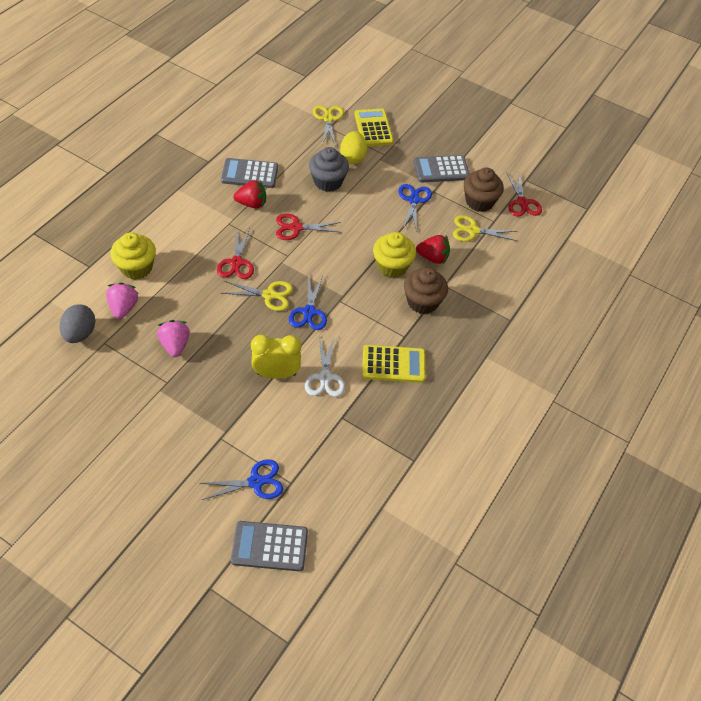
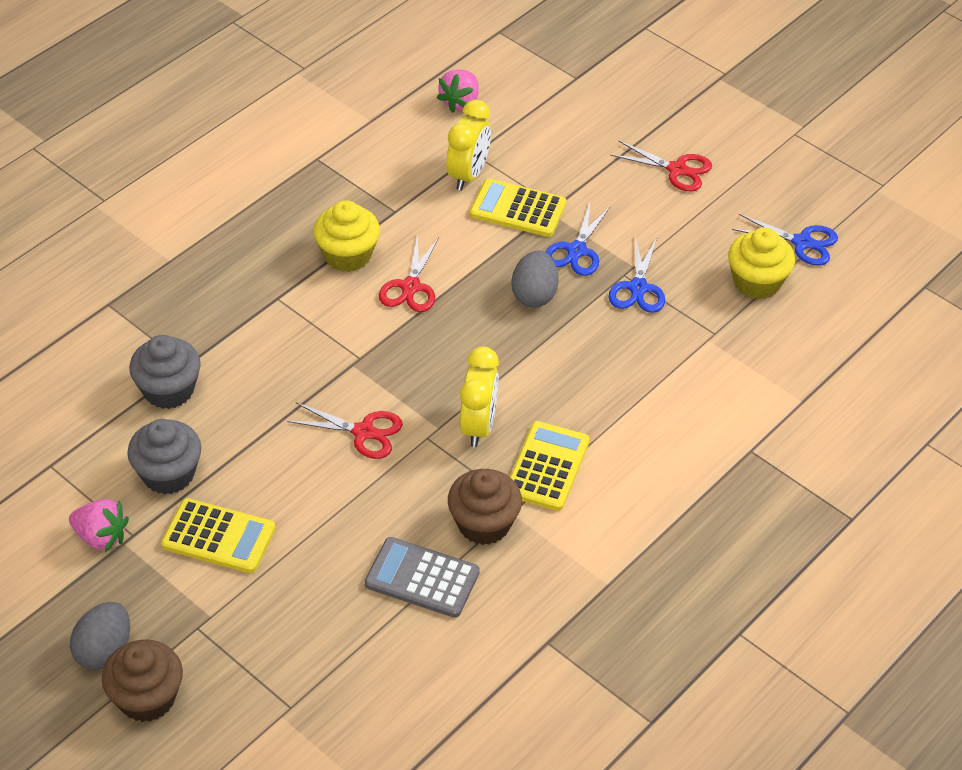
grey calculator: 3 -> 1
grey cupcake: 1 -> 2
grey egg: 1 -> 2
red strawberry: 2 -> 0
white scissors: 1 -> 0
yellow calculator: 2 -> 3
yellow clock: 1 -> 2
yellow egg: 1 -> 0
yellow scissors: 3 -> 0

